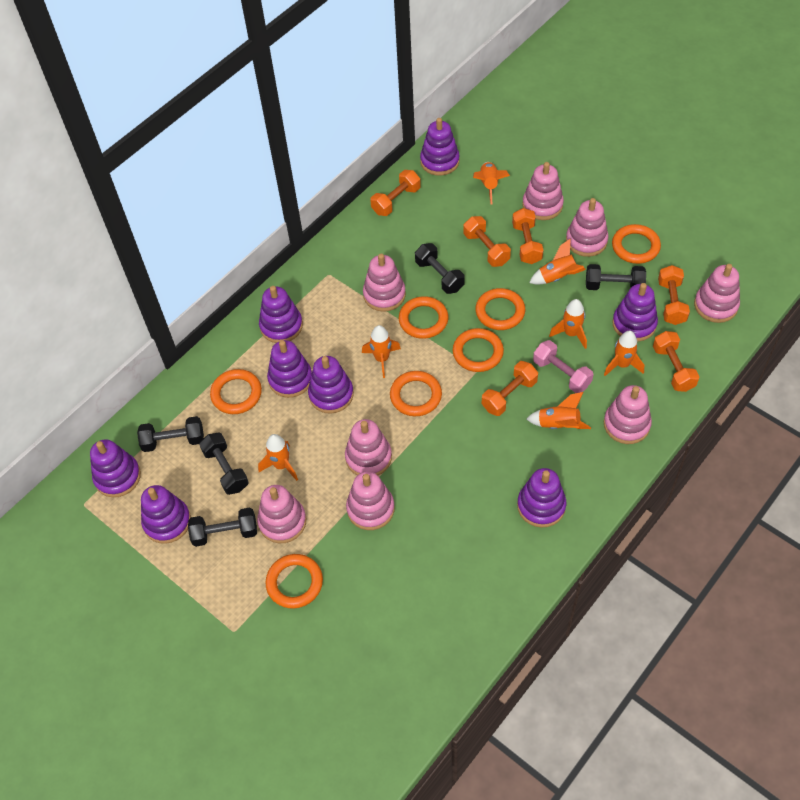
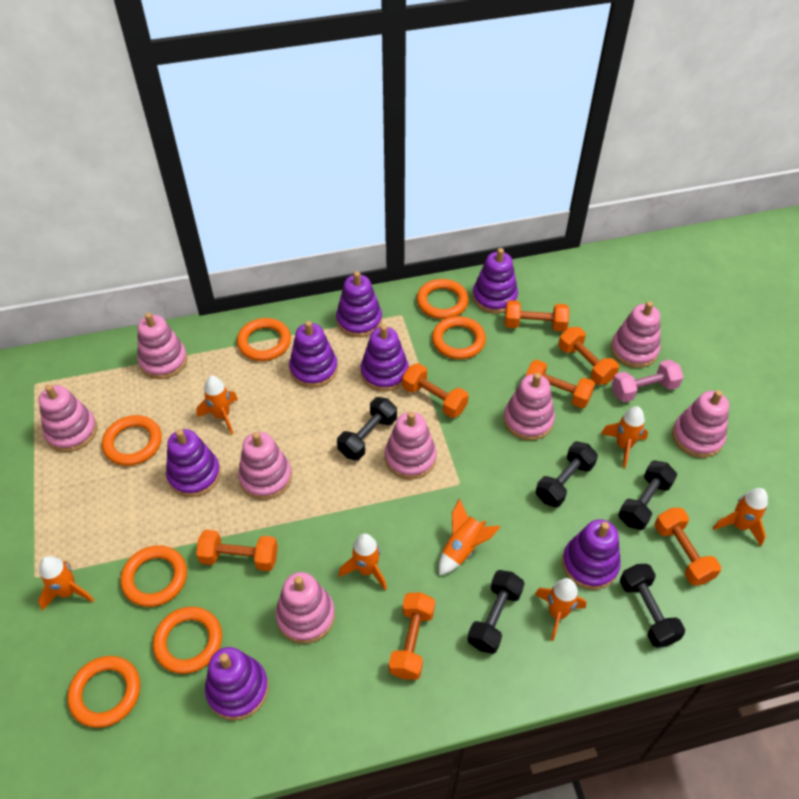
orange dumbbell: 6 -> 7
purple stacking toy: 8 -> 7

